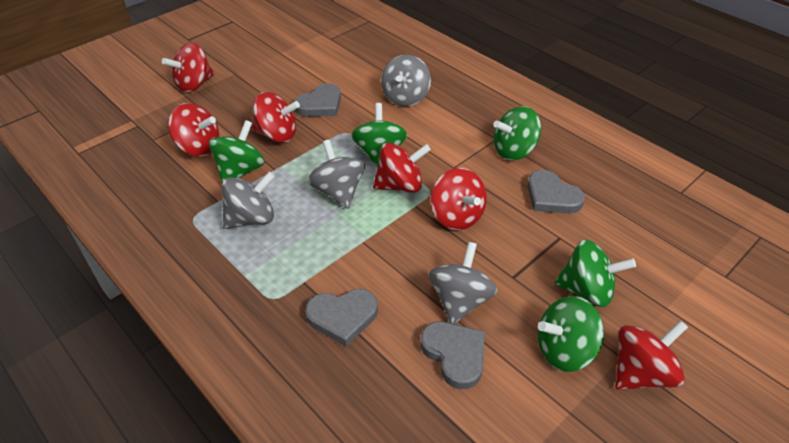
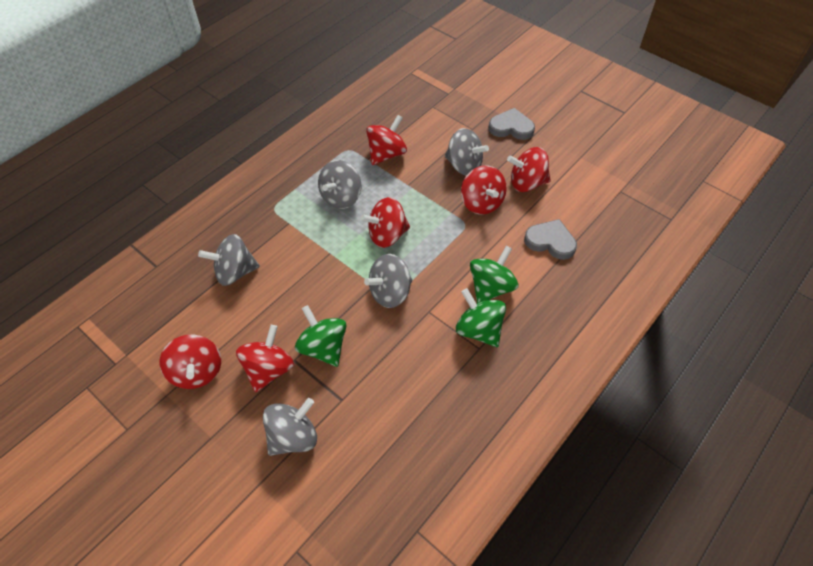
green spinning top: 5 -> 3
grey heart: 4 -> 2
grey spinning top: 4 -> 5

